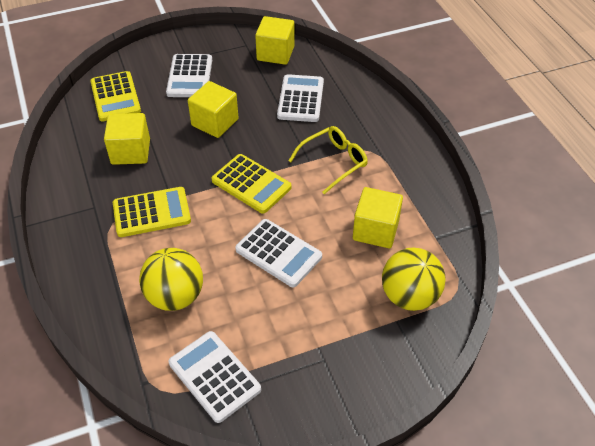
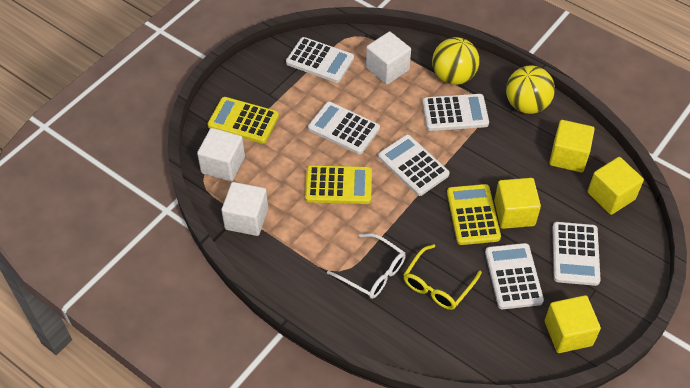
white calculator: 4 -> 6
white cube: 0 -> 3
white glasses: 0 -> 1

